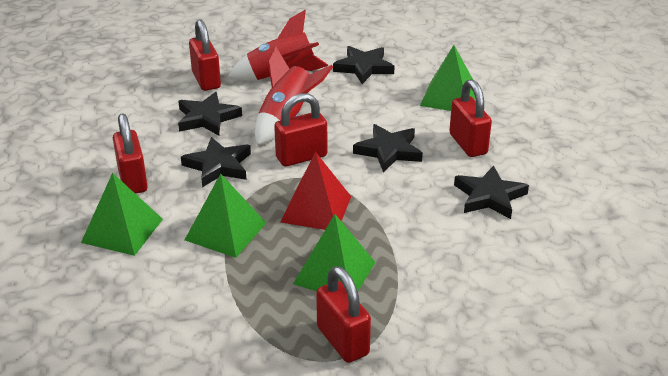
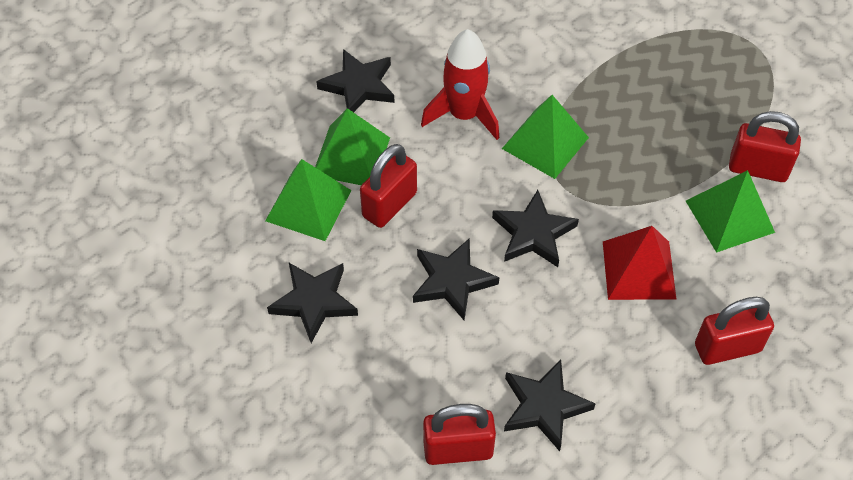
red padlock: 5 -> 4
red rocket: 2 -> 1

